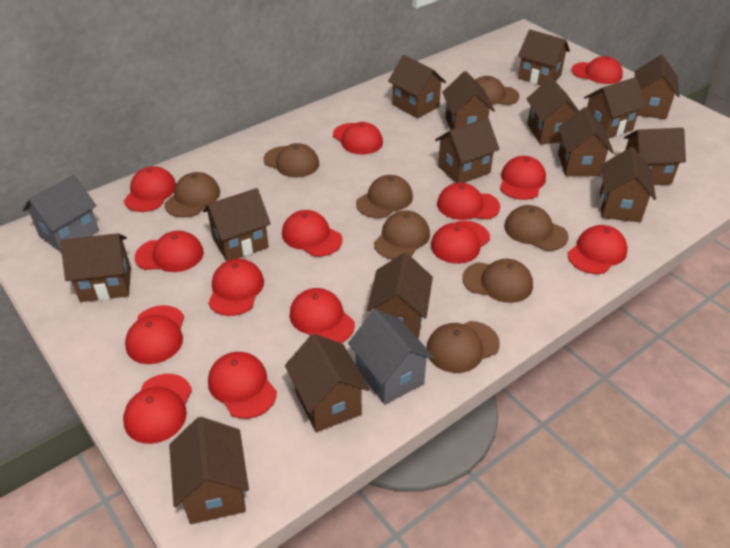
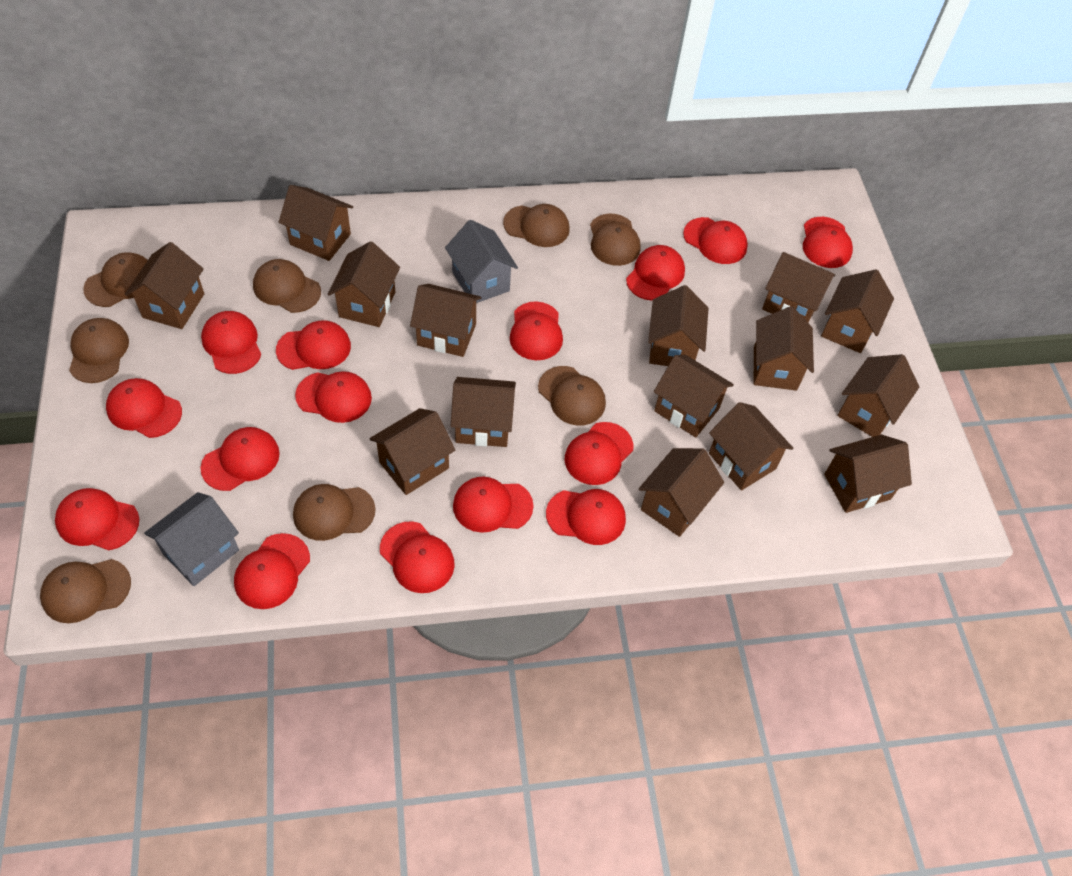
red cap: 14 -> 15

